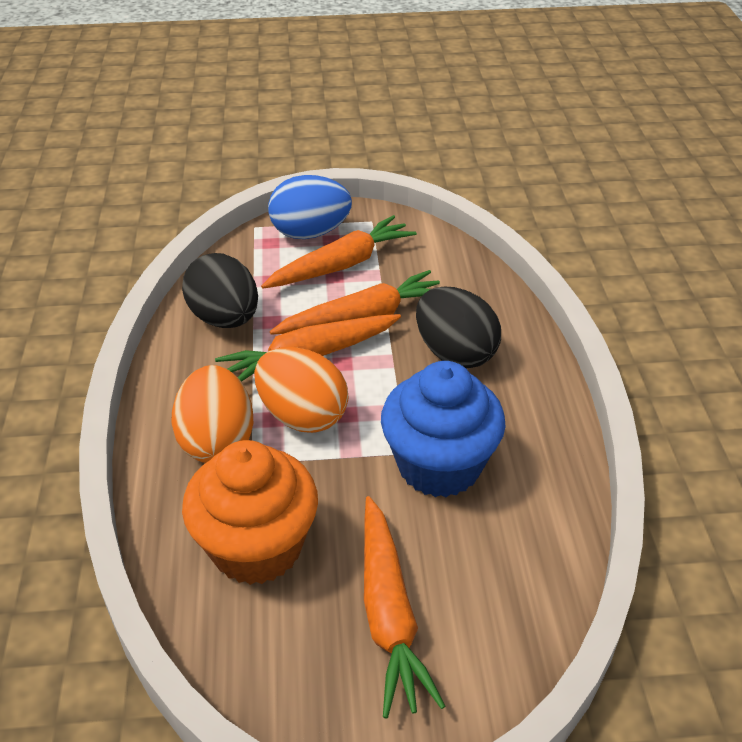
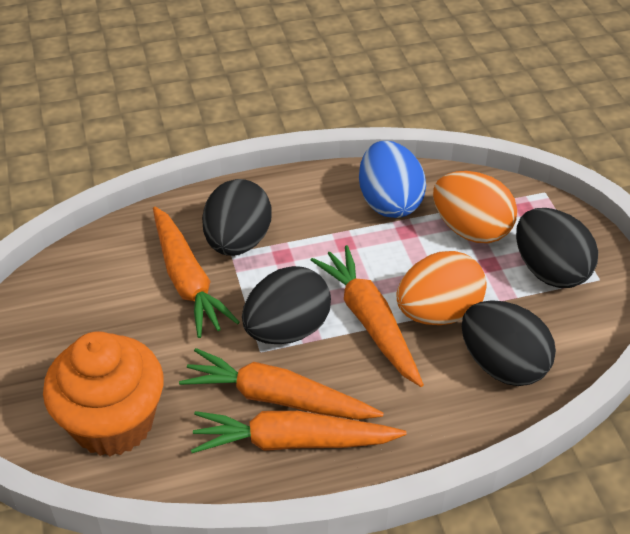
black egg: 2 -> 4
blue cupcake: 1 -> 0

